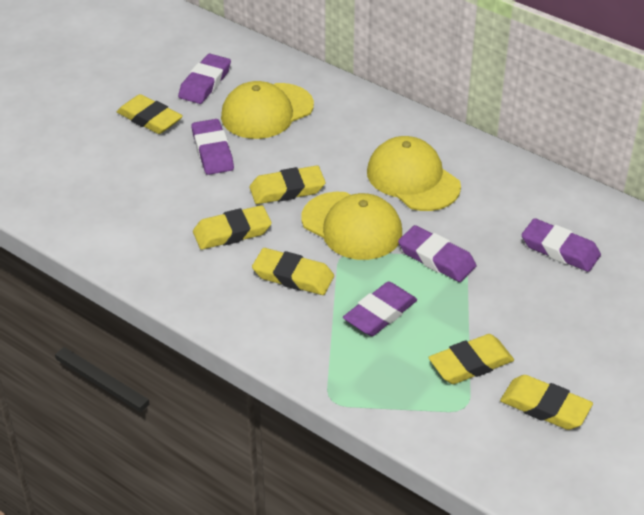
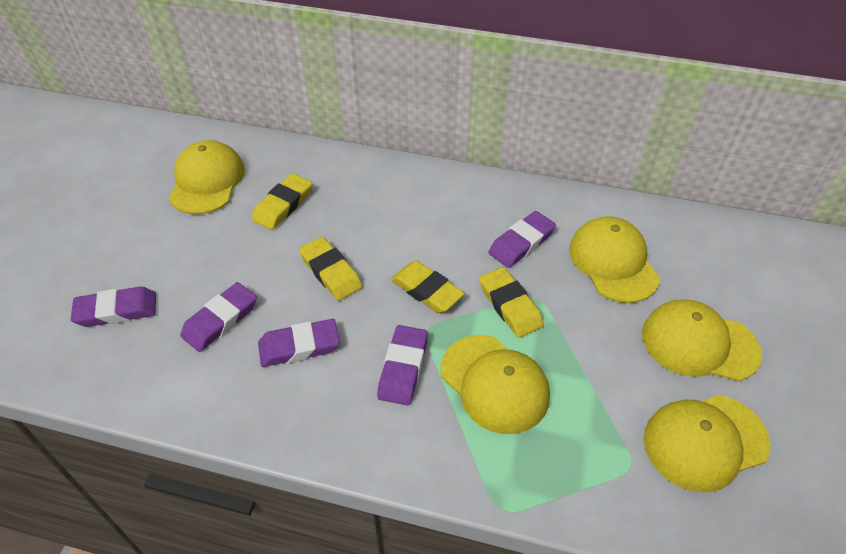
yellow cap: 3 -> 5
yellow eraser: 6 -> 4

